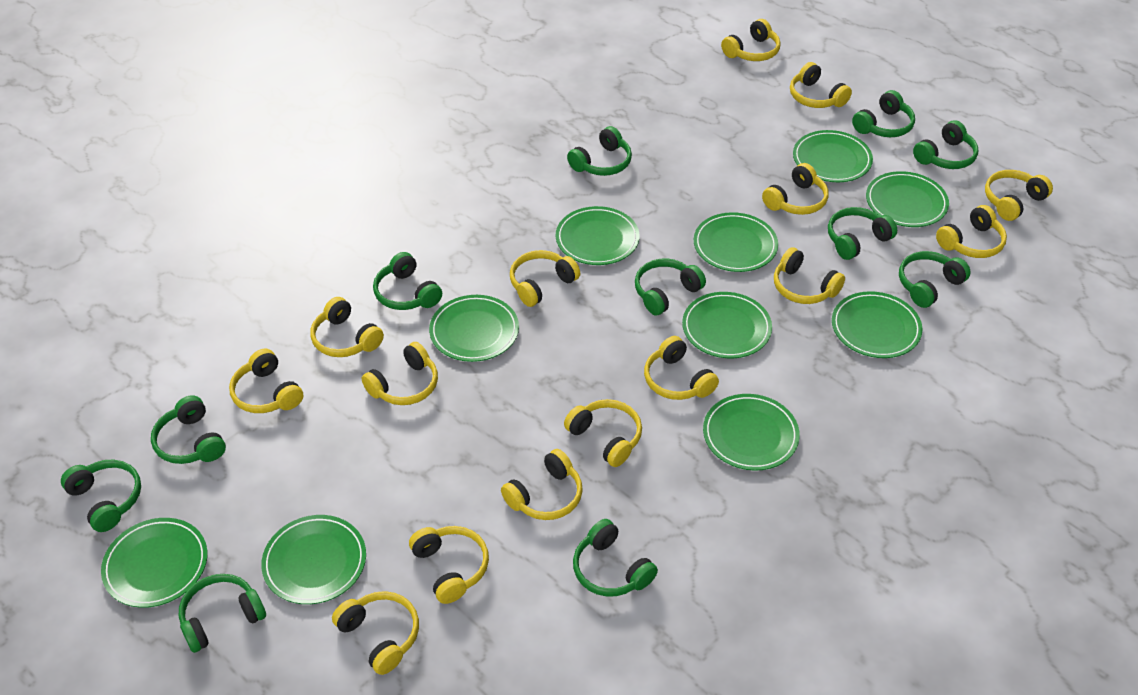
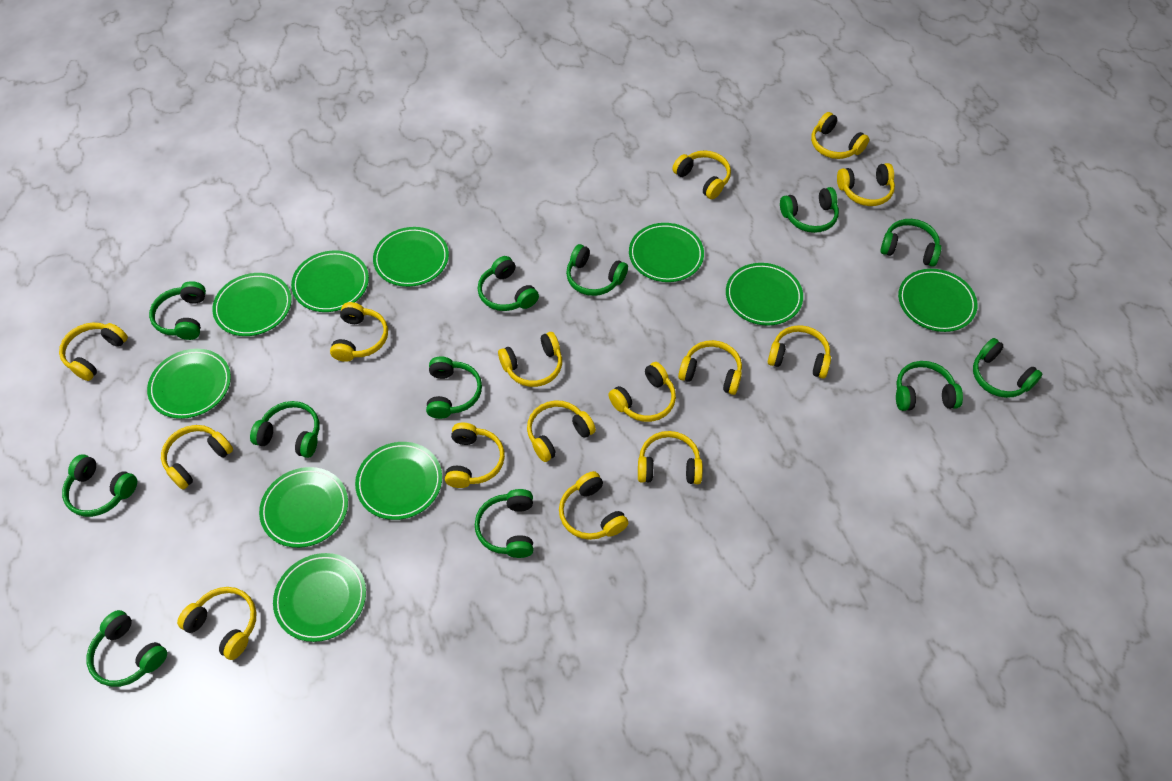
green headphones: 11 -> 12

